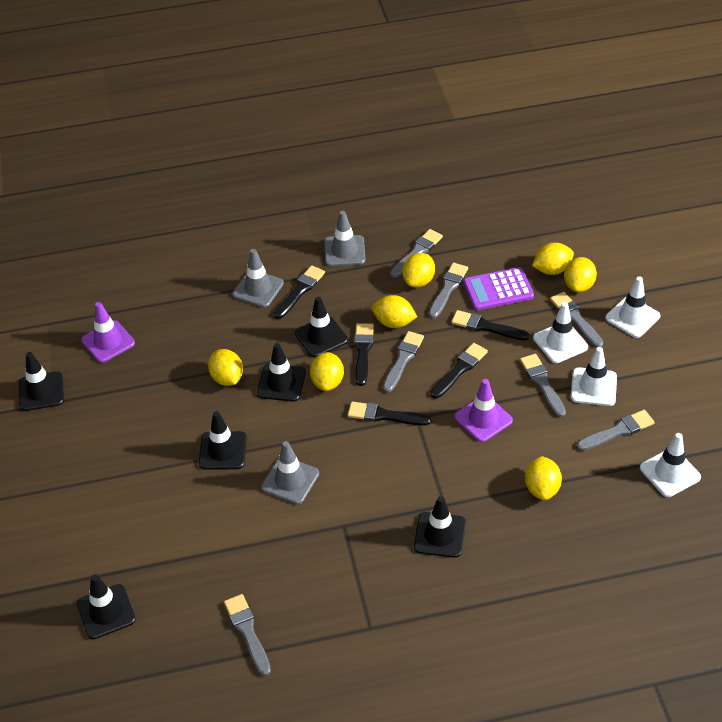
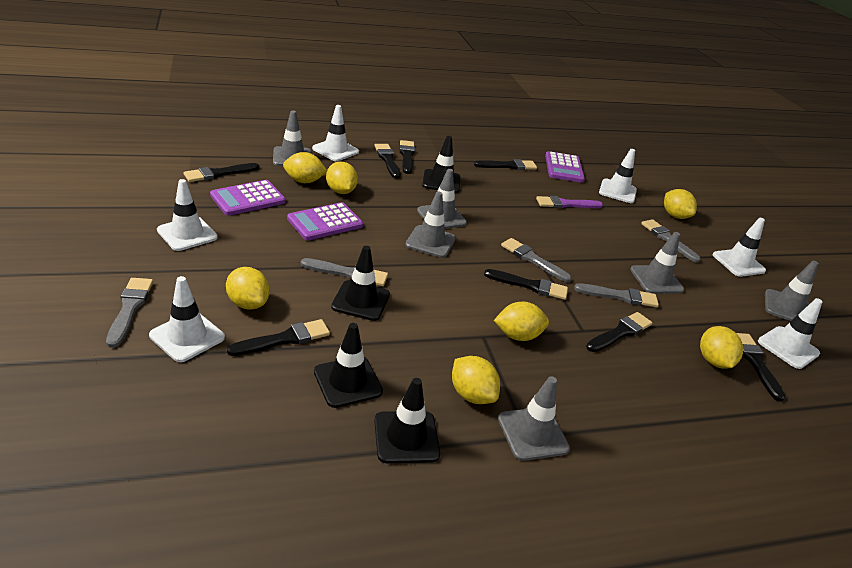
black brush: 5 -> 8
black traffic cone: 6 -> 4
grey brush: 7 -> 5
grey traffic cone: 3 -> 6
purple brush: 0 -> 1
purple calculator: 1 -> 3
purple traffic cone: 2 -> 0
white traffic cone: 4 -> 6

